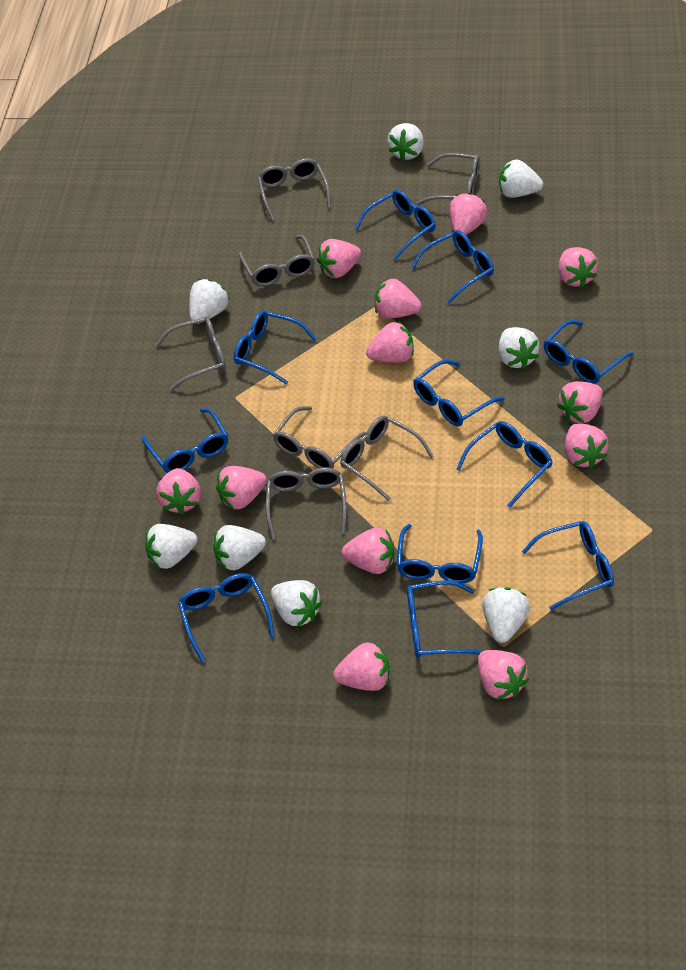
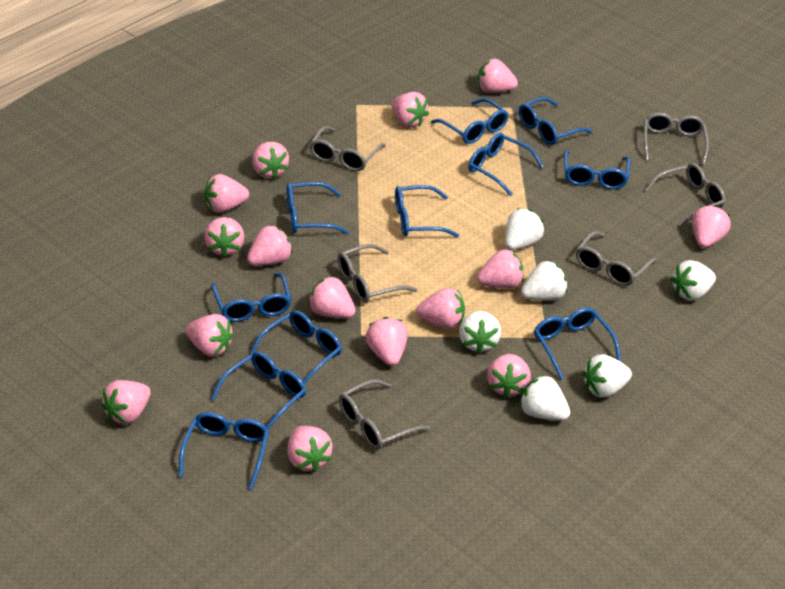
grey glasses: 7 -> 6
pink strawberry: 12 -> 15
white strawberry: 8 -> 6

